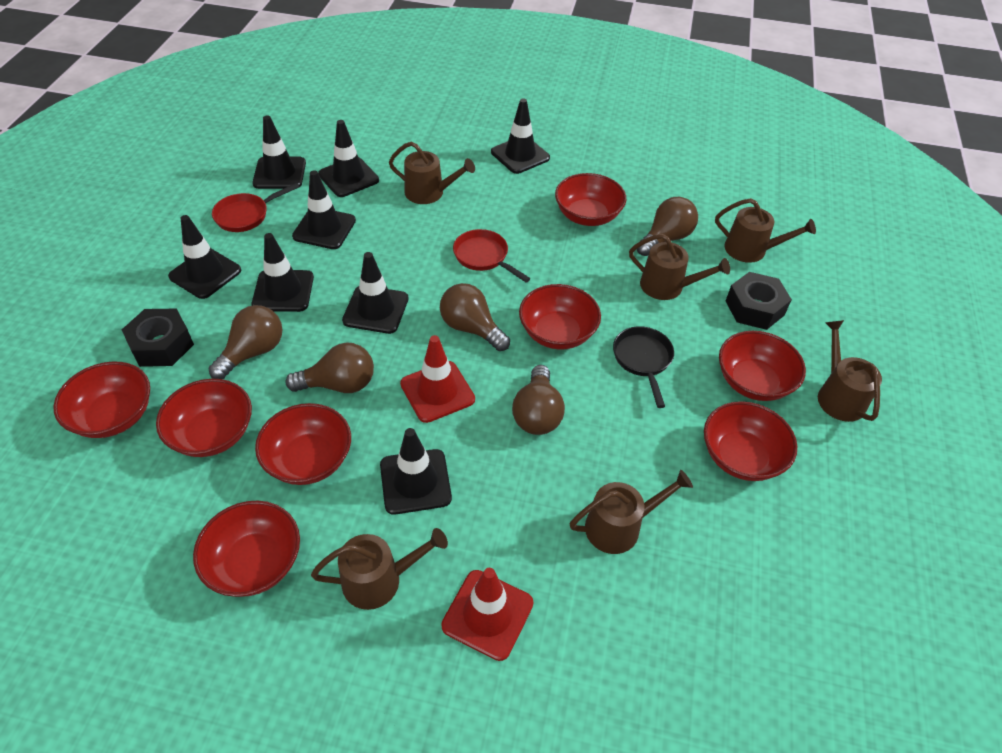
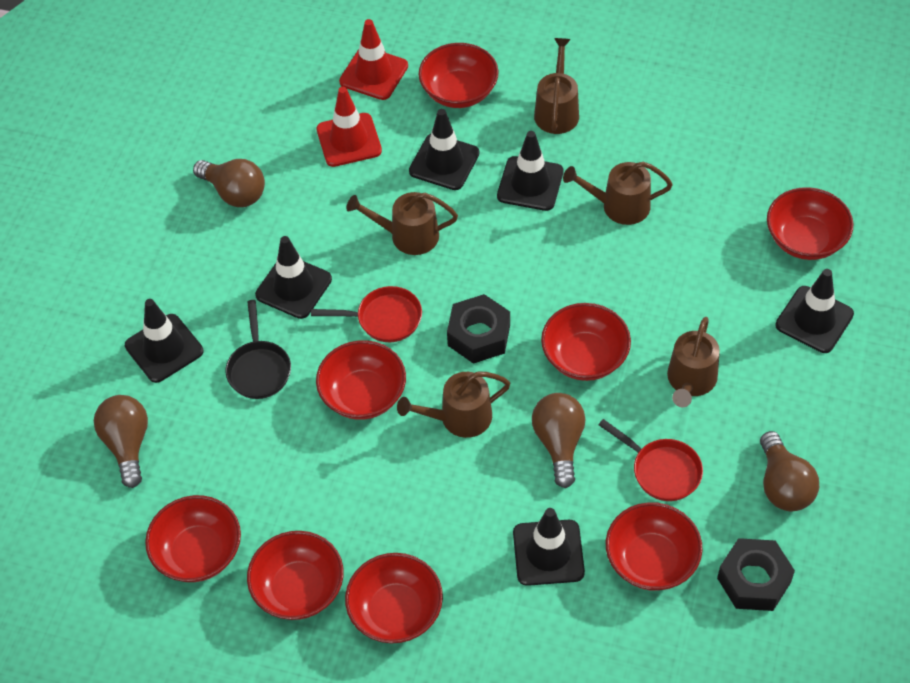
black traffic cone: 8 -> 6
brown light bulb: 5 -> 4
brown watering can: 6 -> 5

